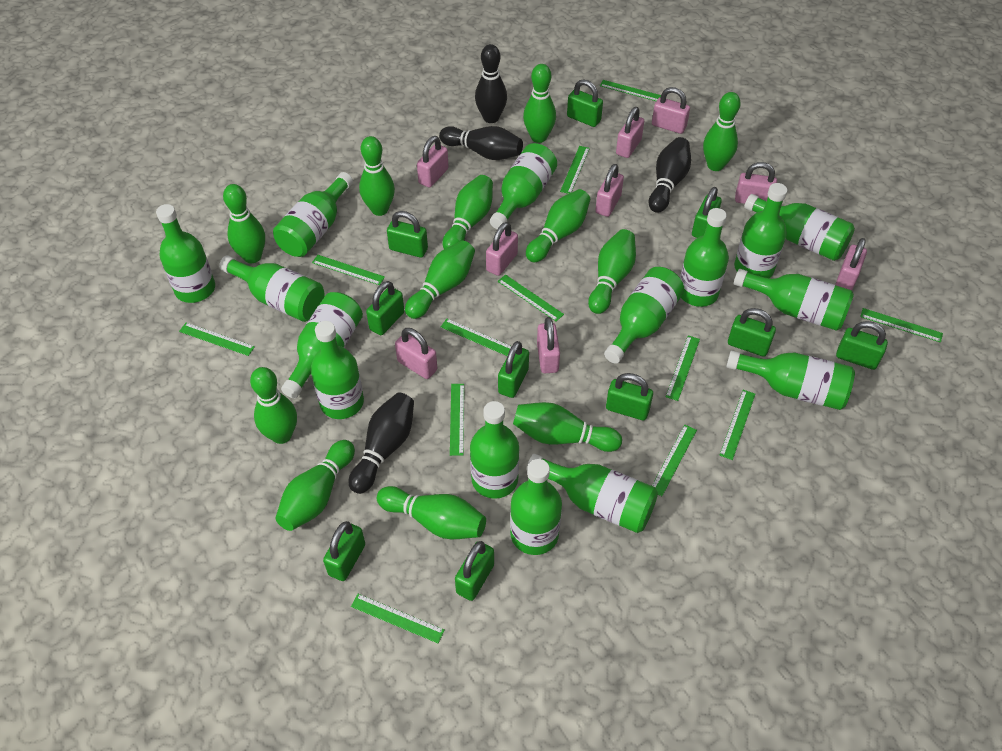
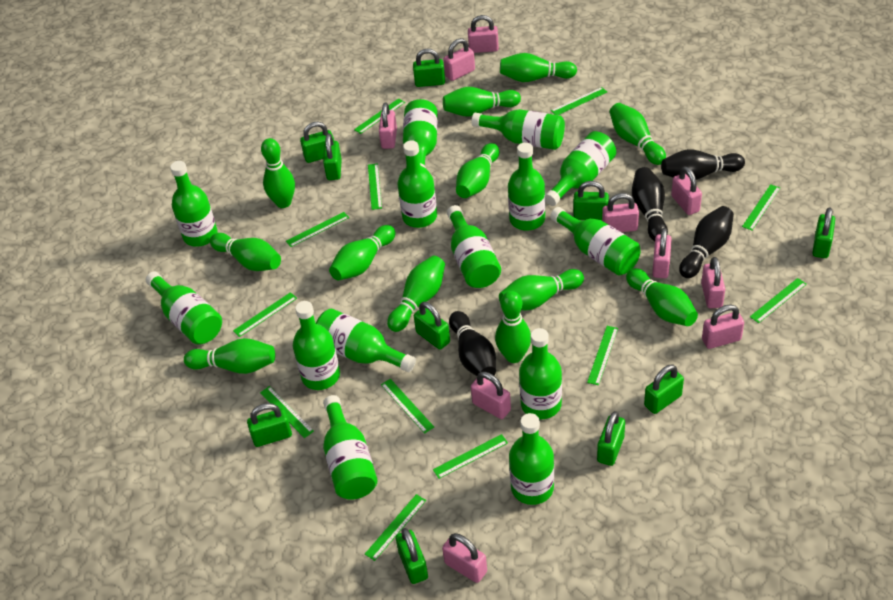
green bottle: 15 -> 14
pink padlock: 9 -> 10

